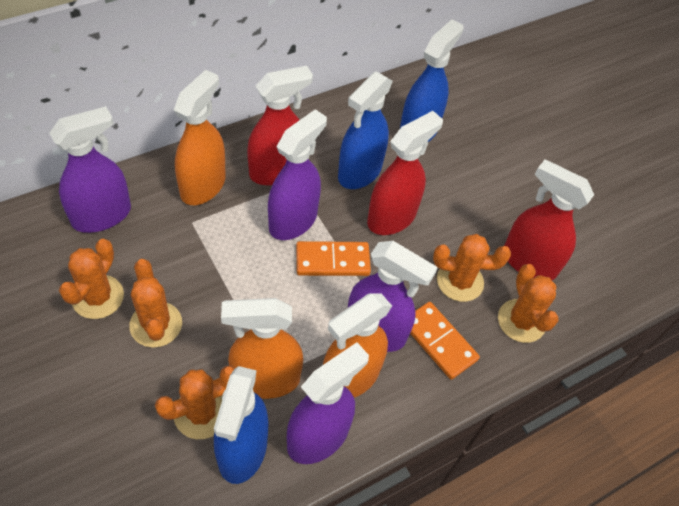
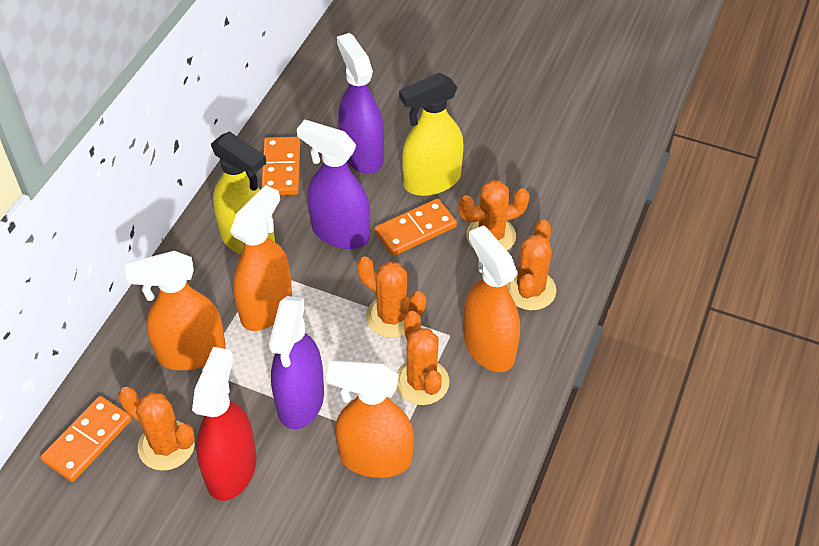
blue spray bottle: 3 -> 0
orange domino: 2 -> 3
orange spray bottle: 3 -> 4
purple spray bottle: 4 -> 3
red spray bottle: 3 -> 1
yellow spray bottle: 0 -> 2

